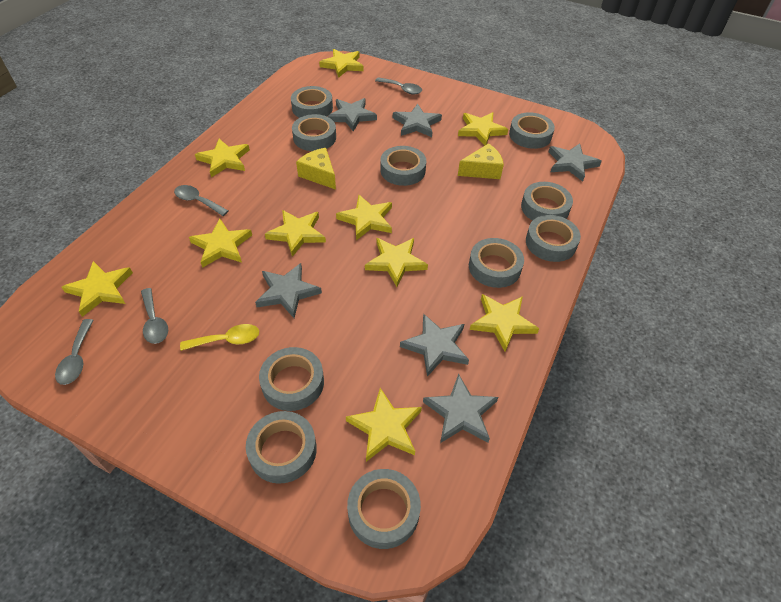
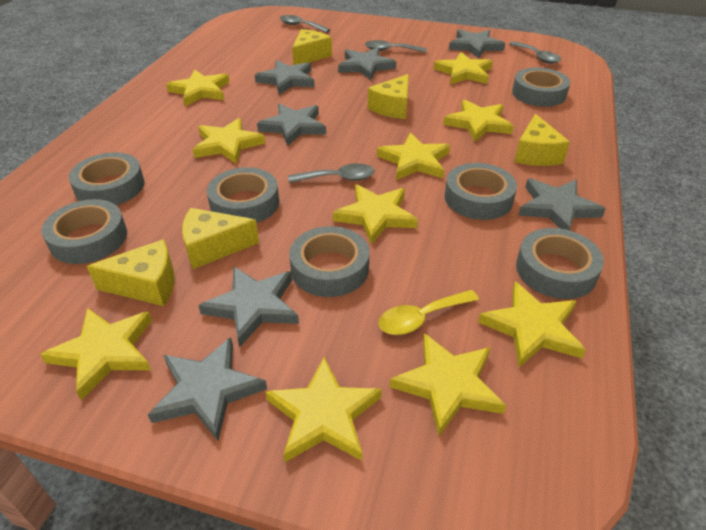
grey star: 6 -> 7
grey tape: 10 -> 7
yellow cheese: 2 -> 5

